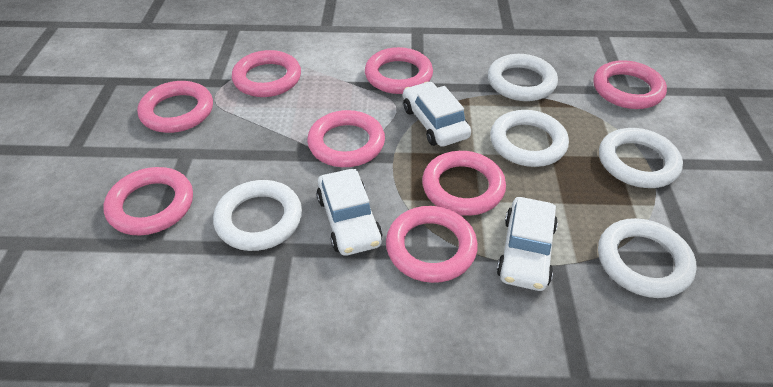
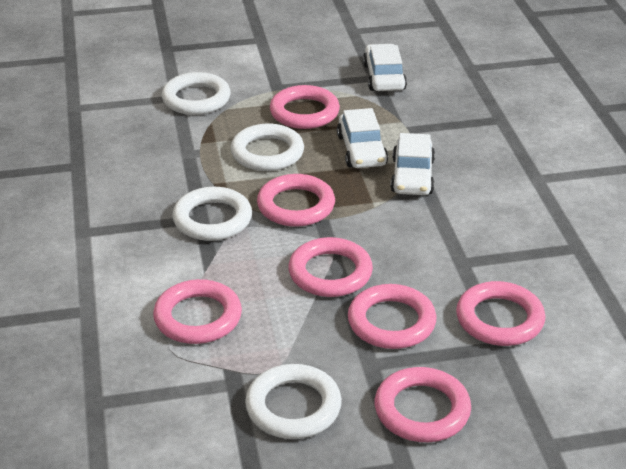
pink ring: 8 -> 7
white ring: 5 -> 4

